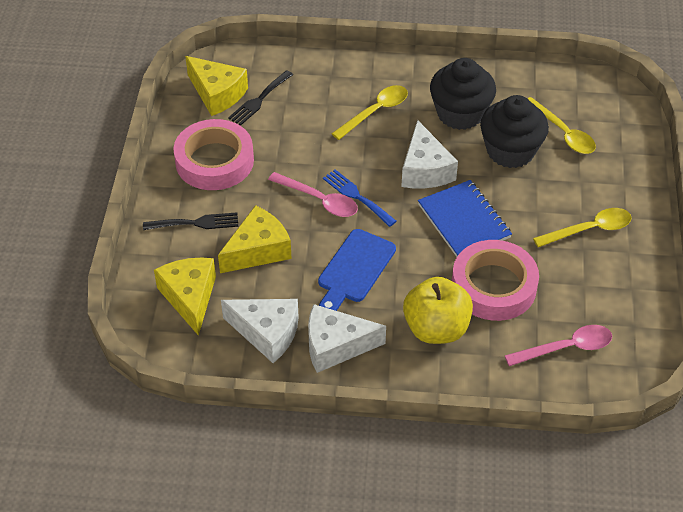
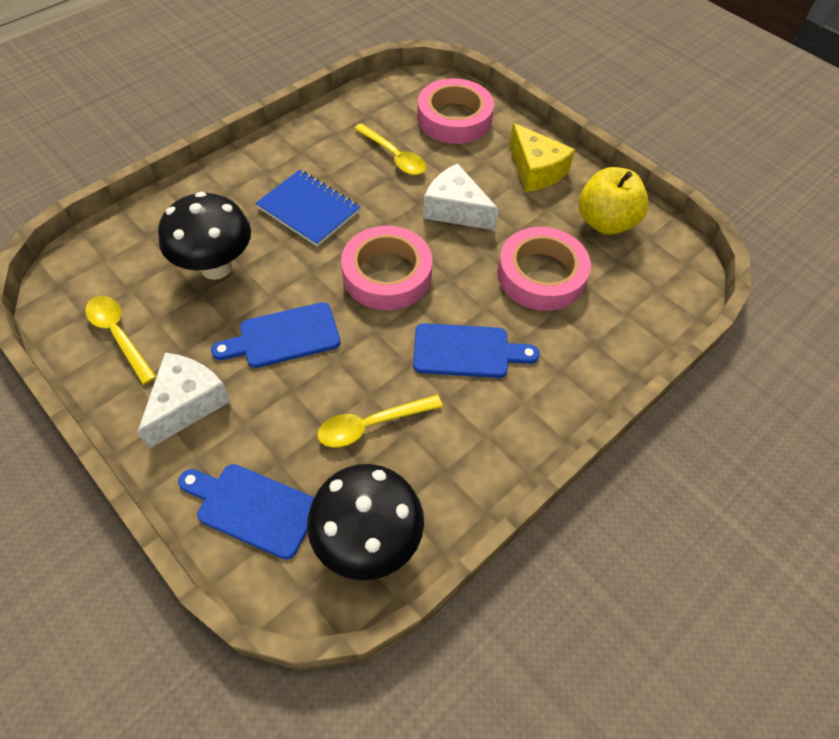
black cupcake: 2 -> 0
black fork: 2 -> 0
black mushroom: 0 -> 2
blue cutting board: 1 -> 3
blue fork: 1 -> 0
pink spoon: 2 -> 0
pink tape: 2 -> 3
white cheese: 3 -> 2
yellow cheese: 3 -> 1

